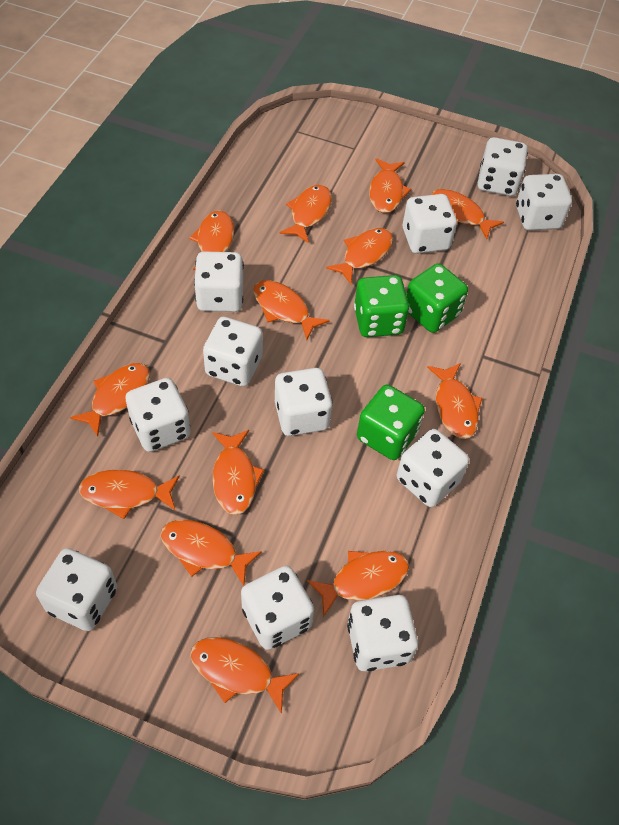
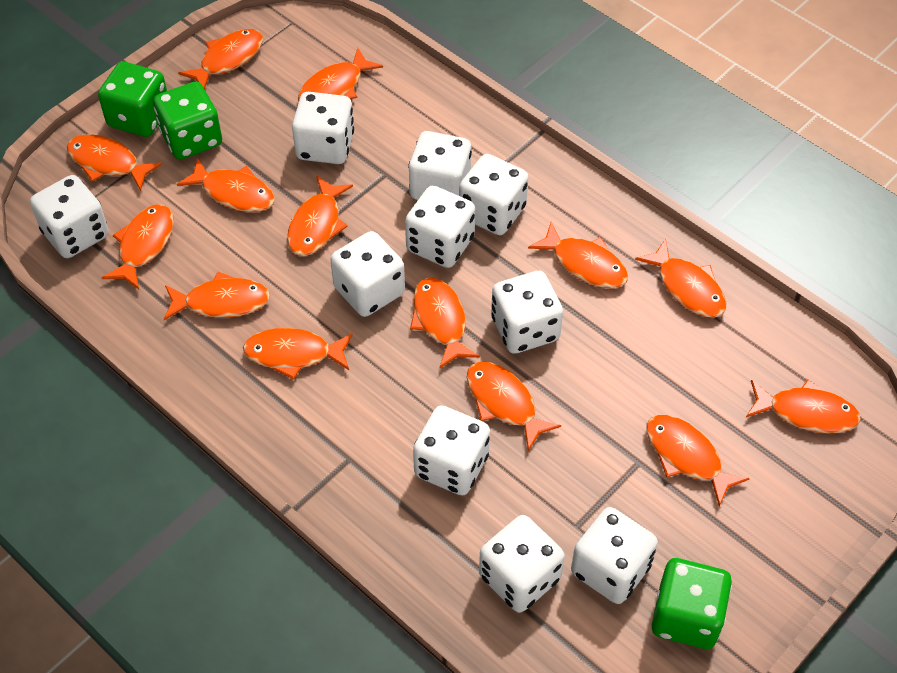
orange fish: 13 -> 14
white dice: 11 -> 10

